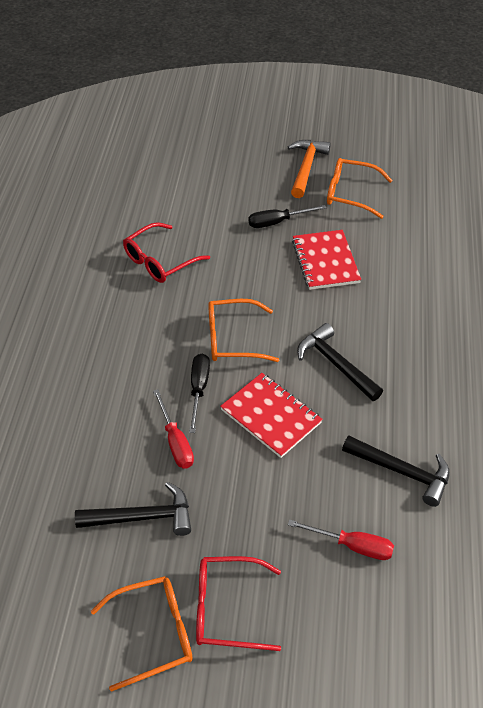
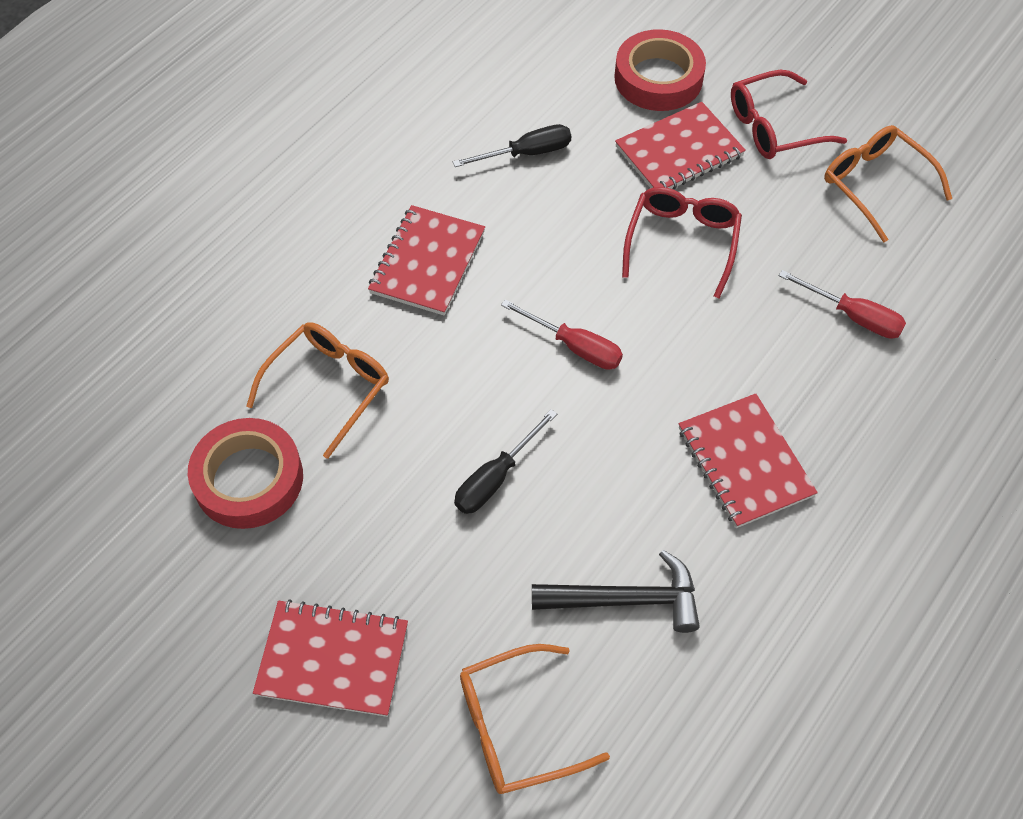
black hammer: 3 -> 1
orange hammer: 1 -> 0
red notebook: 2 -> 4
red tape: 0 -> 2

